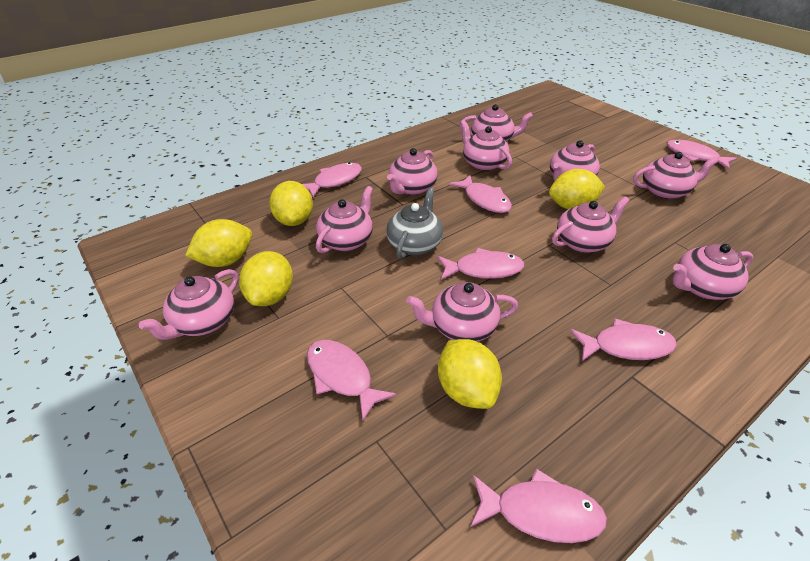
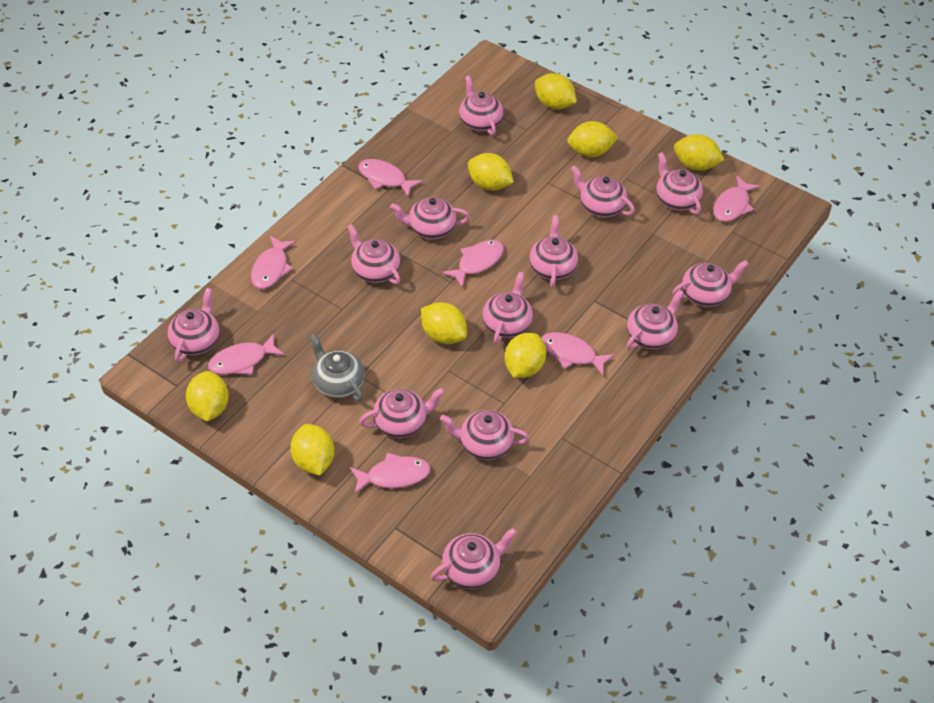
pink teapot: 10 -> 13
yellow lemon: 5 -> 8

